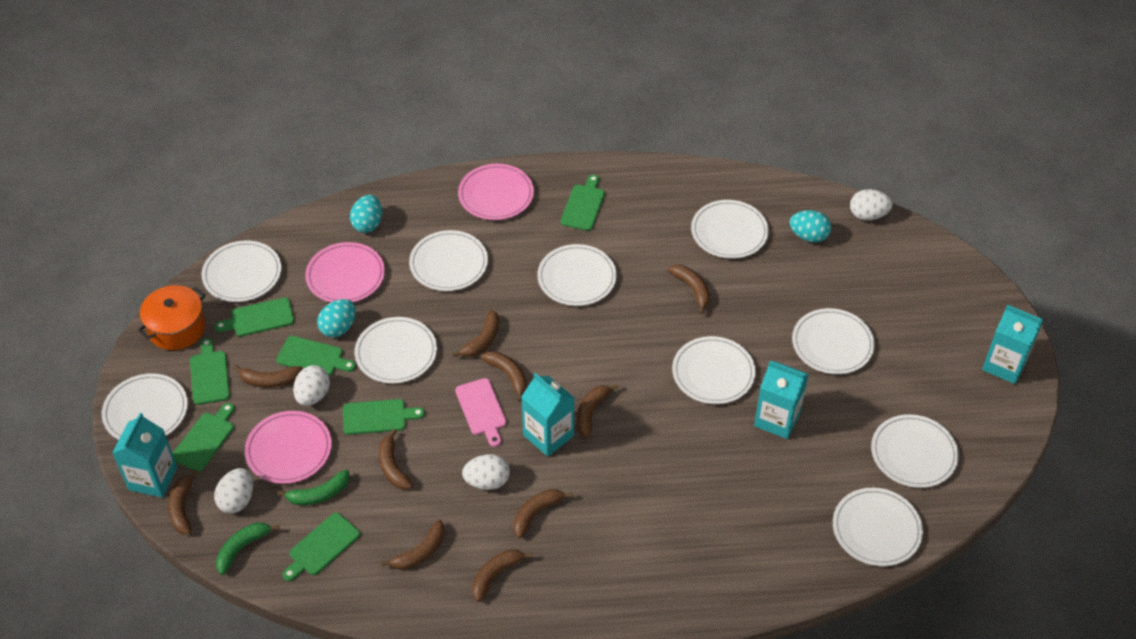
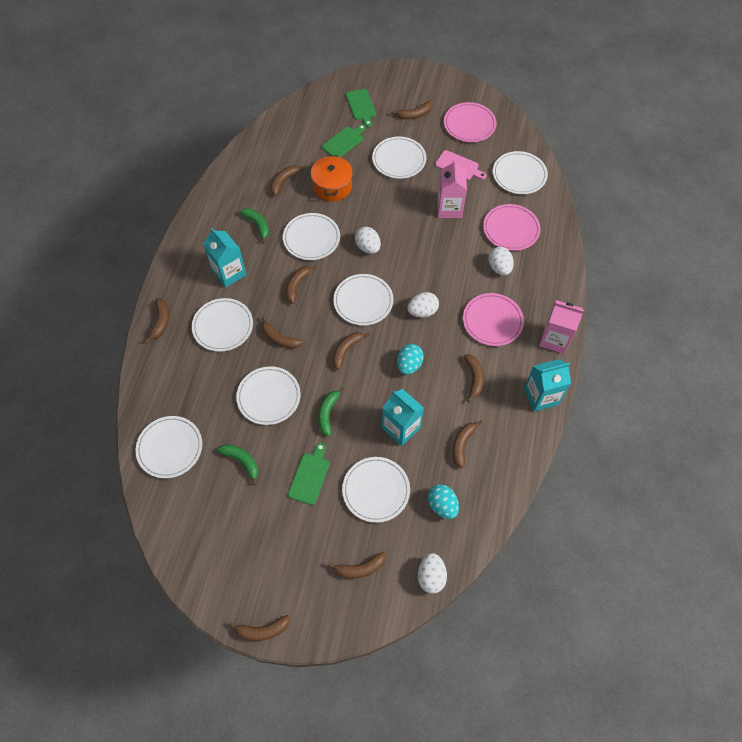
green banana: 2 -> 3
green cutting board: 7 -> 3
pink carton: 0 -> 2
turquoise carton: 4 -> 3
turquoise egg: 3 -> 2
white plate: 10 -> 8

